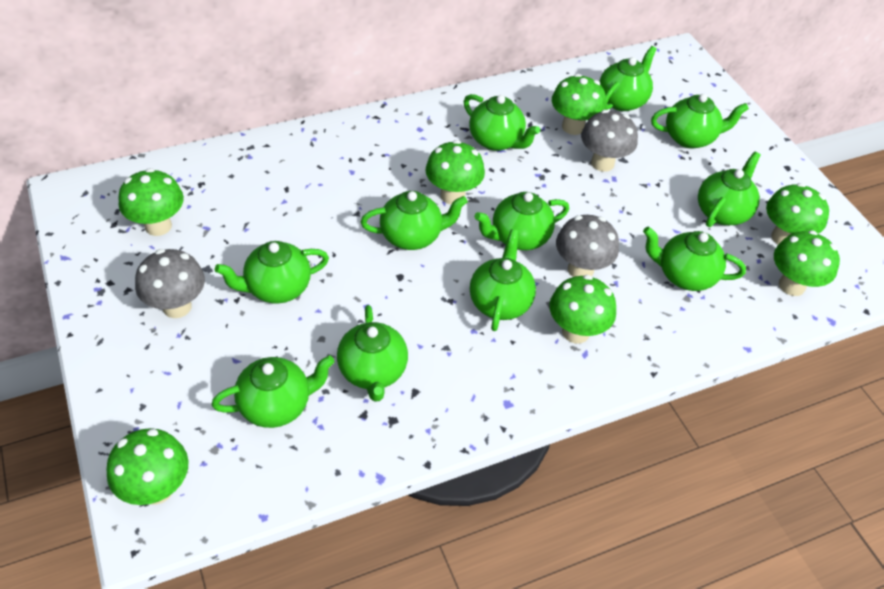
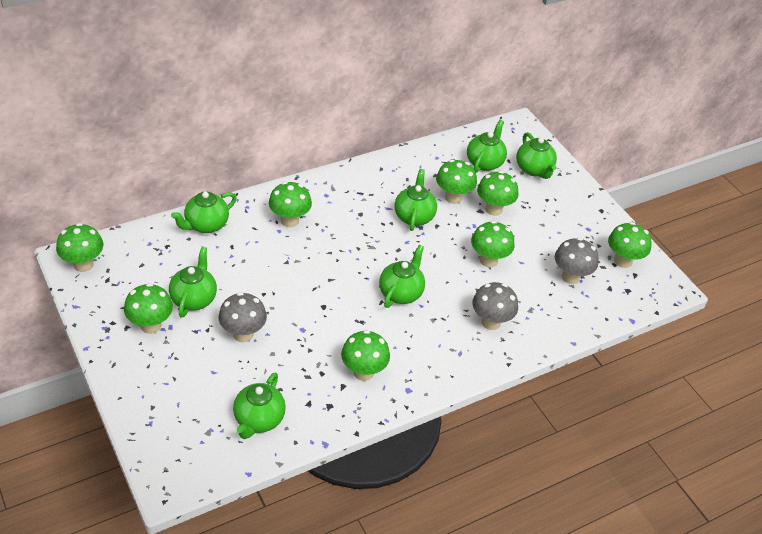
green mushroom: 7 -> 8
green teapot: 11 -> 7

